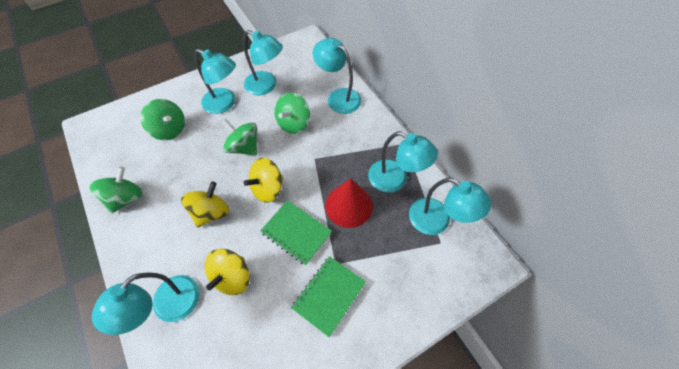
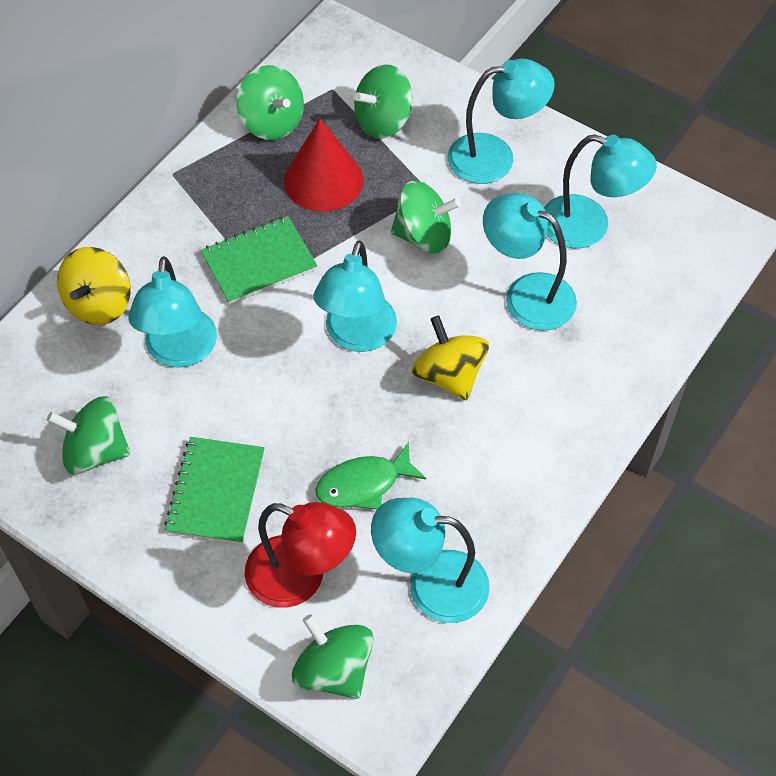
green fish: 0 -> 1
green spinning top: 4 -> 5
red lamp: 0 -> 1
yellow spinning top: 3 -> 2

